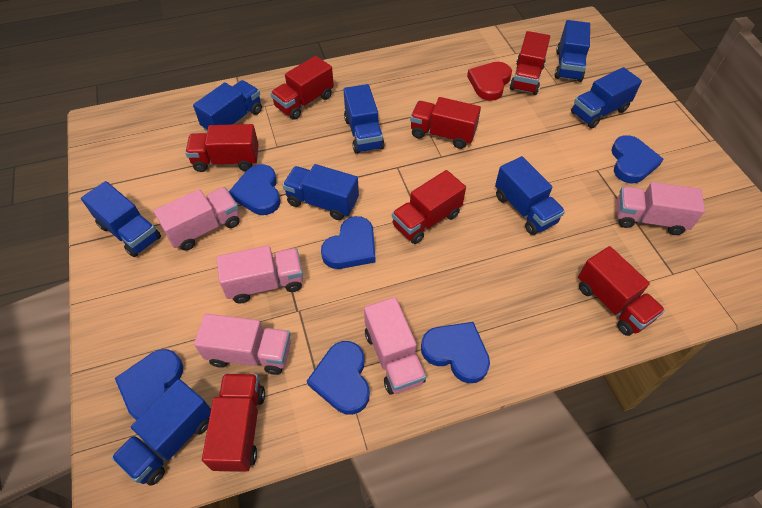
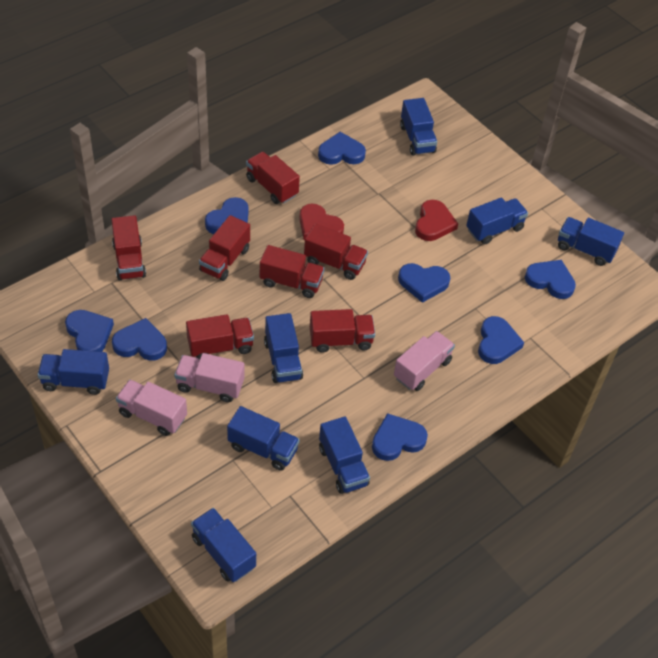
blue heart: 6 -> 8
pink truck: 5 -> 3
red heart: 1 -> 2

